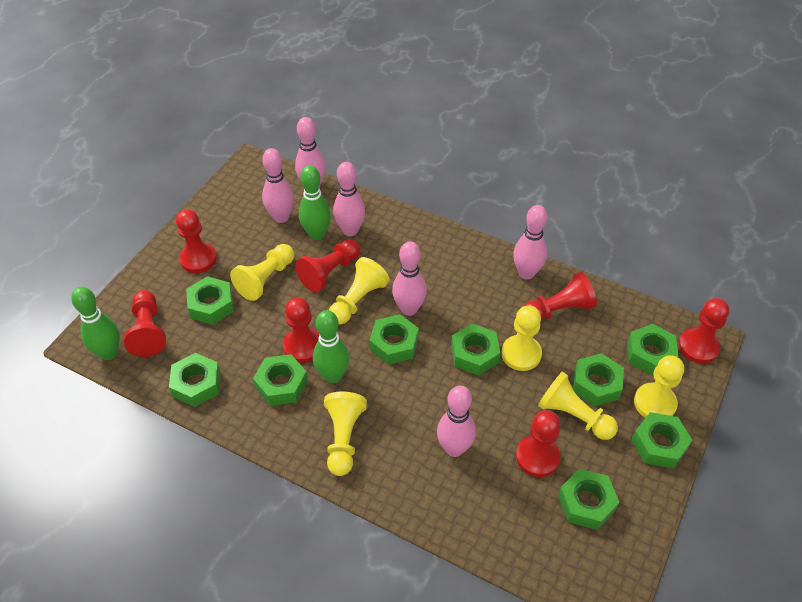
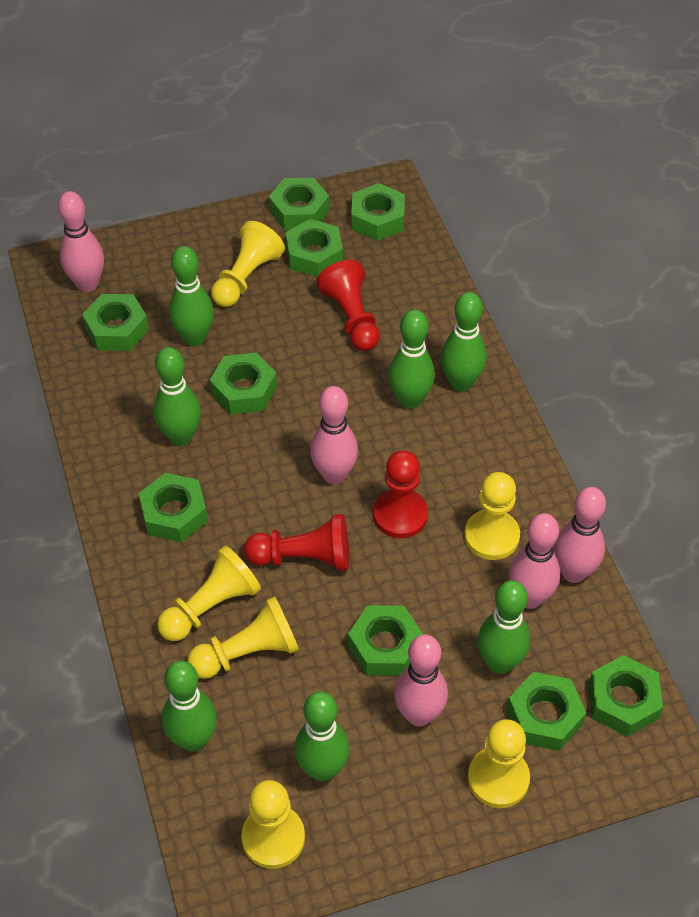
green bowling pin: 3 -> 7
pink bowling pin: 6 -> 5
red pawn: 7 -> 3

